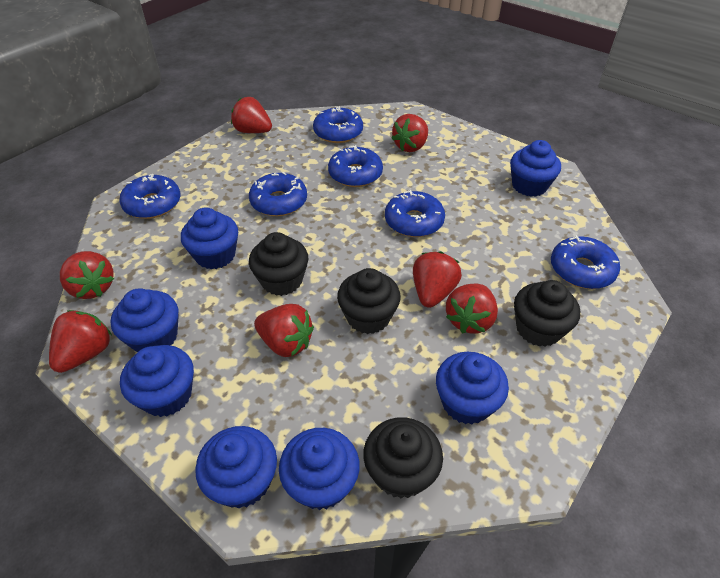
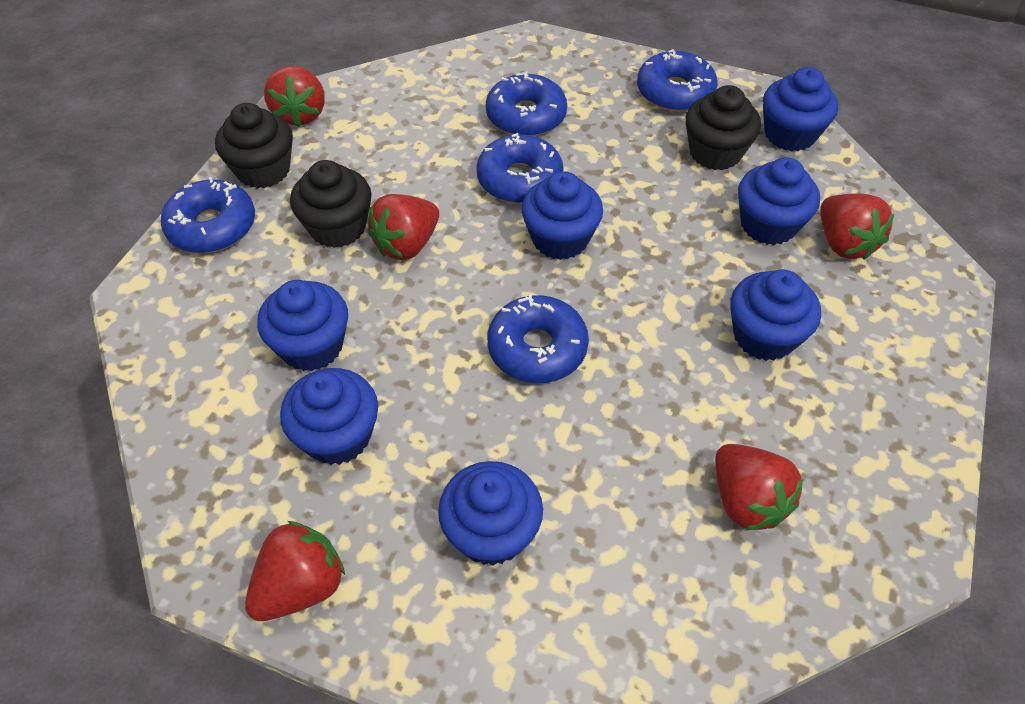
black cupcake: 4 -> 3
blue donut: 6 -> 5
red strawberry: 7 -> 5

